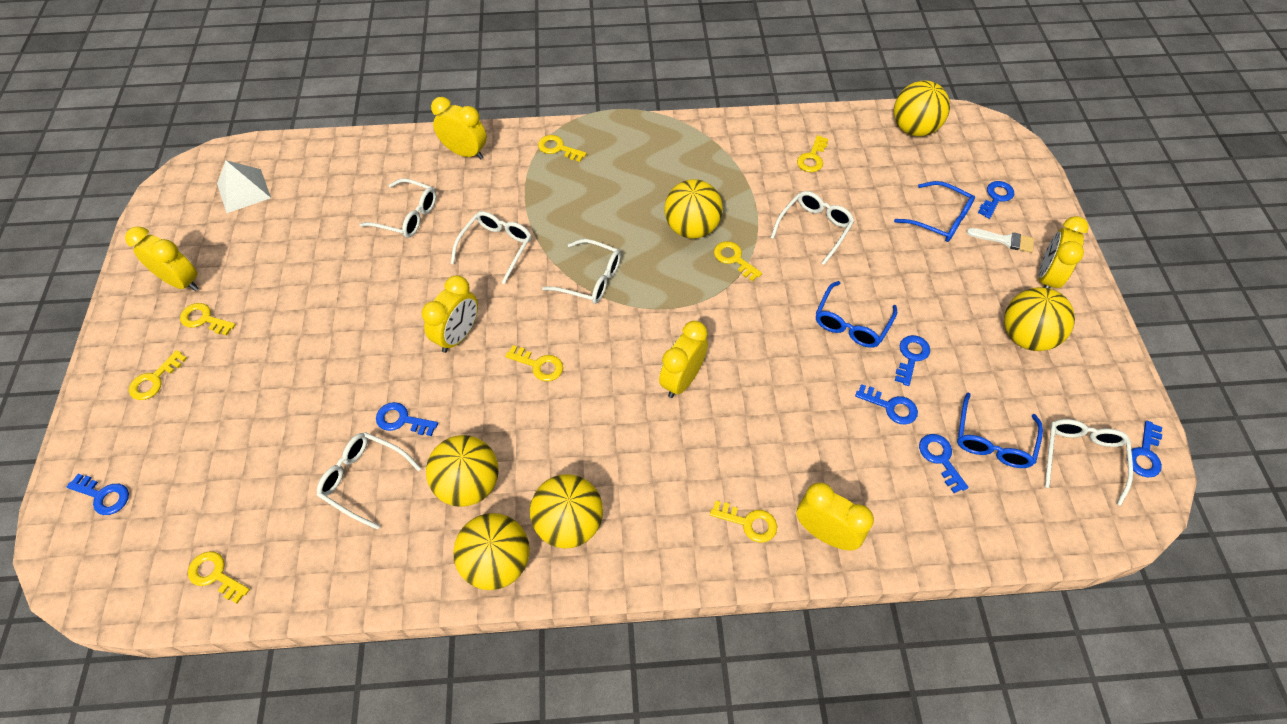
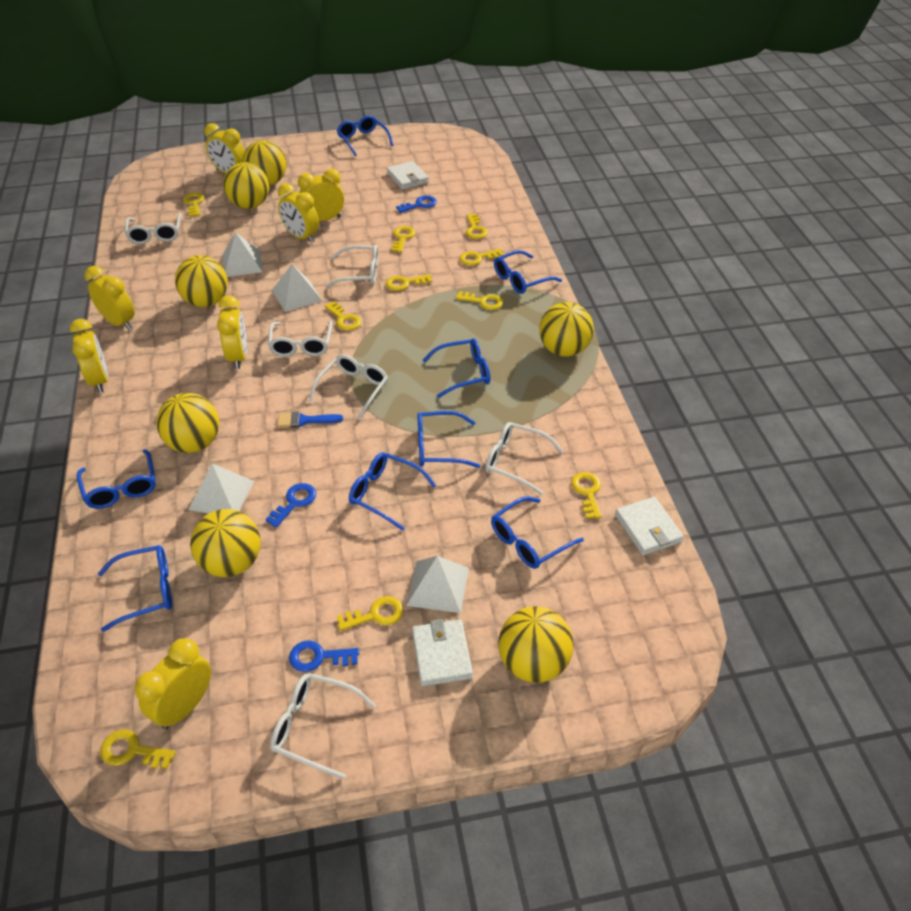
blue brush: 0 -> 1
blue glasses: 3 -> 8
blue key: 7 -> 3
white brush: 1 -> 0
white pyramid: 1 -> 4
white wallet: 0 -> 3
yellow ball: 6 -> 7
yellow clock: 6 -> 7
yellow key: 8 -> 10

